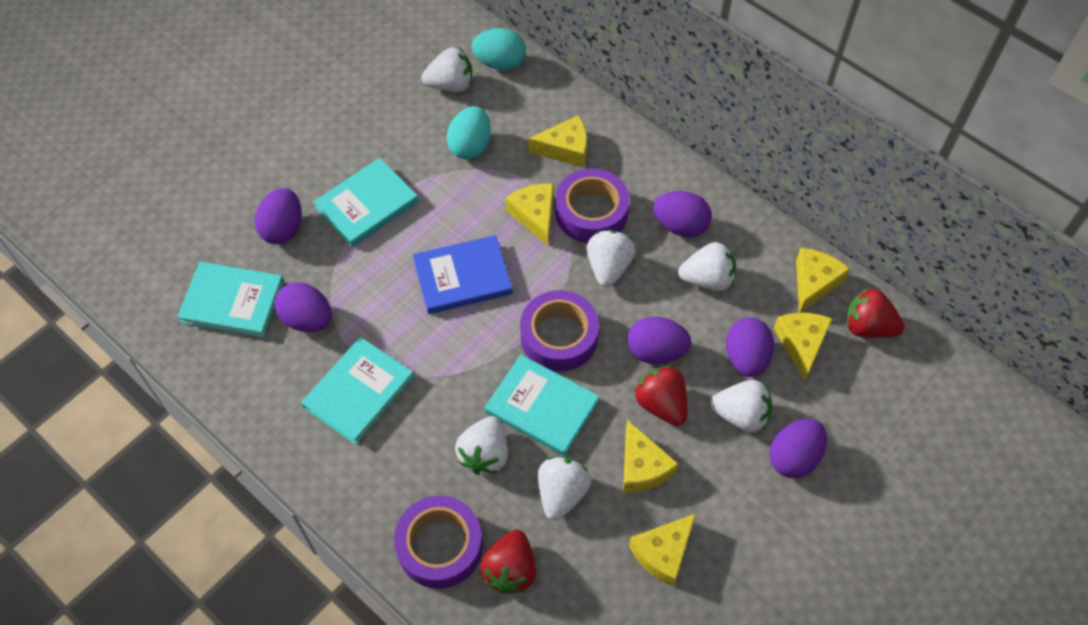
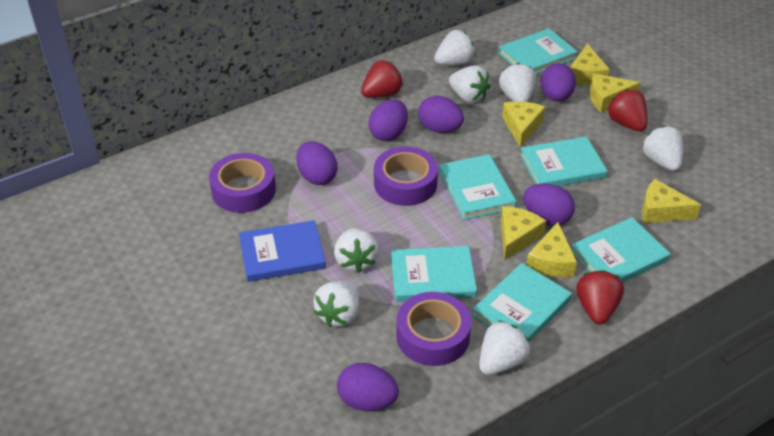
turquoise book: 4 -> 6
turquoise egg: 2 -> 0
white strawberry: 6 -> 7

